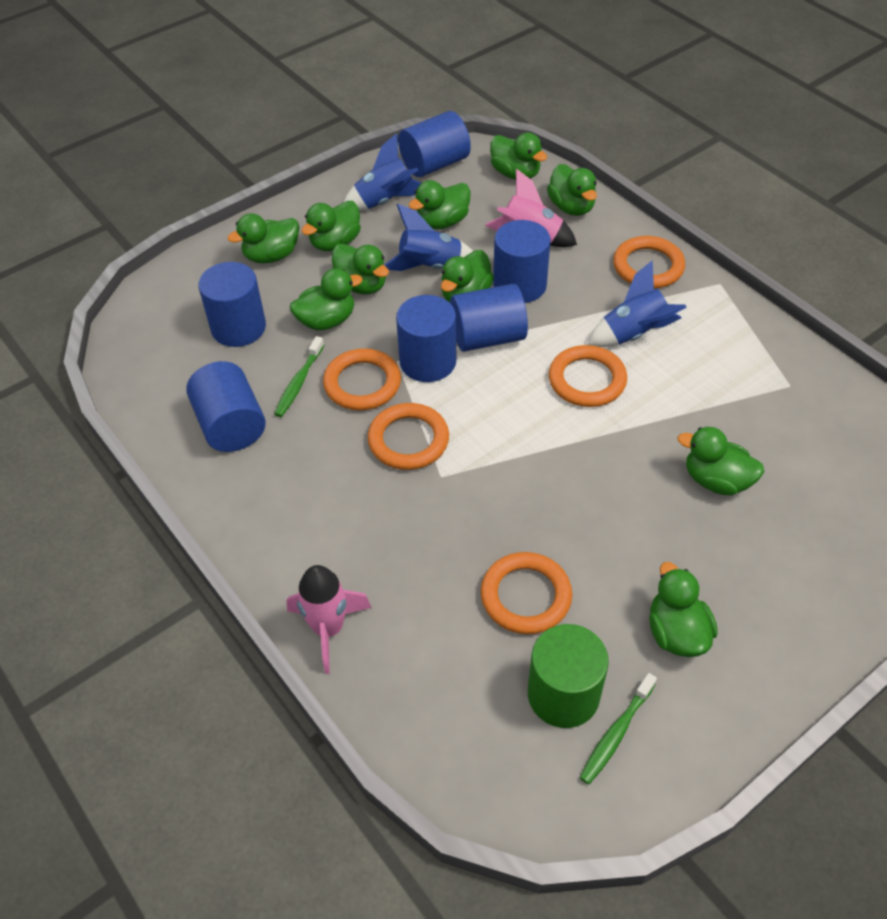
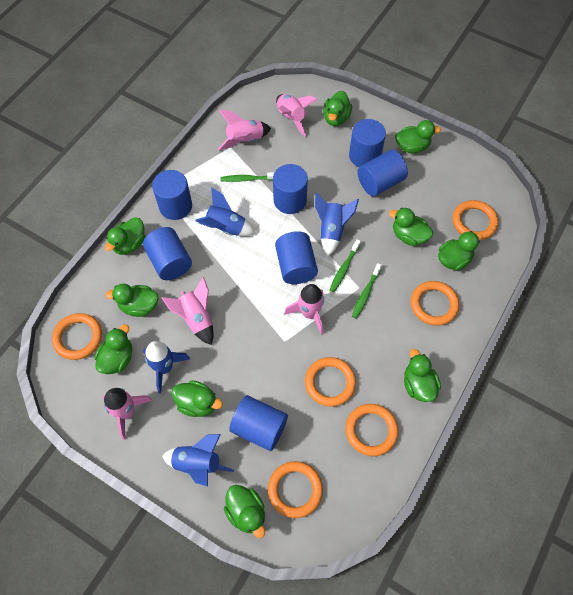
blue cylinder: 6 -> 7
blue rocket: 3 -> 4
green cylinder: 1 -> 0
green toothbrush: 2 -> 3
orange ring: 5 -> 6
pink rocket: 2 -> 5

